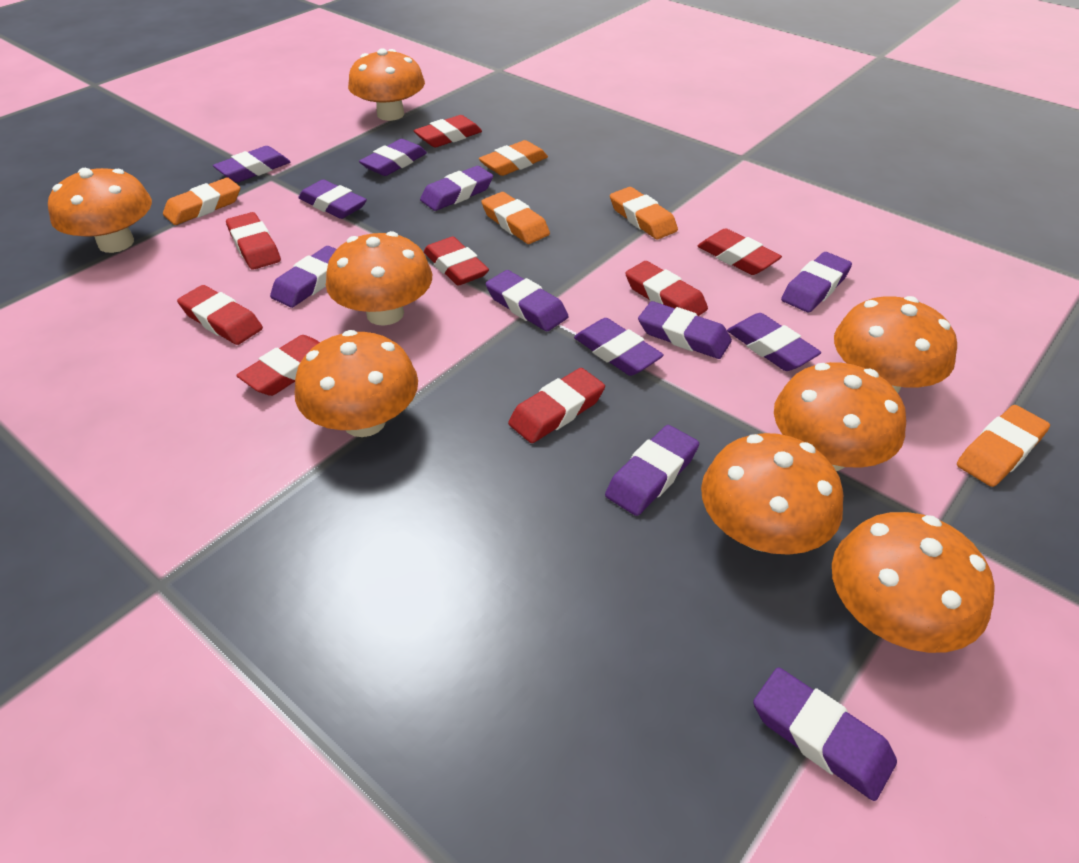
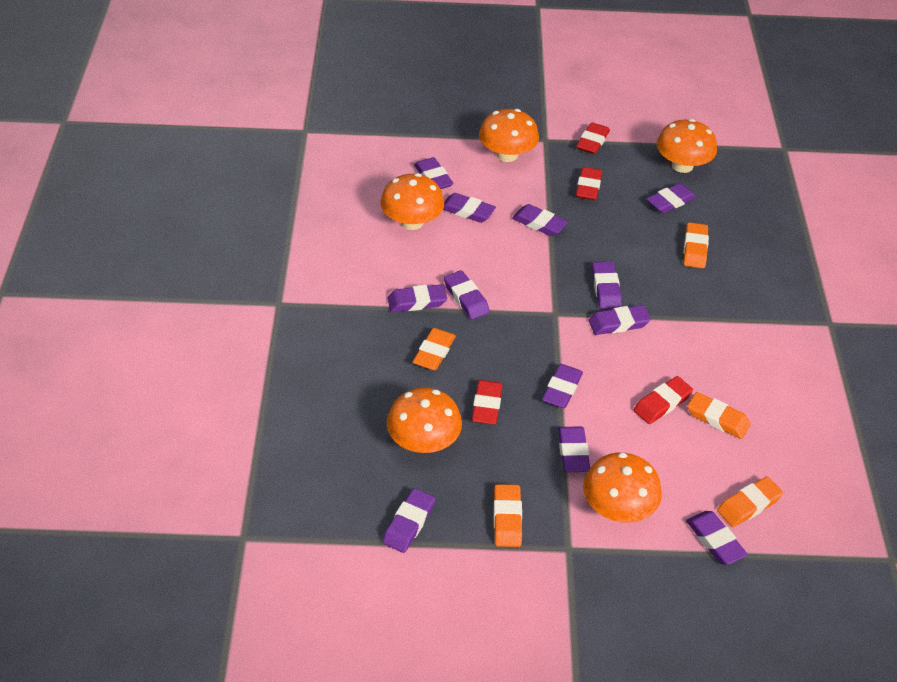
orange mushroom: 8 -> 5
red eraser: 8 -> 4

